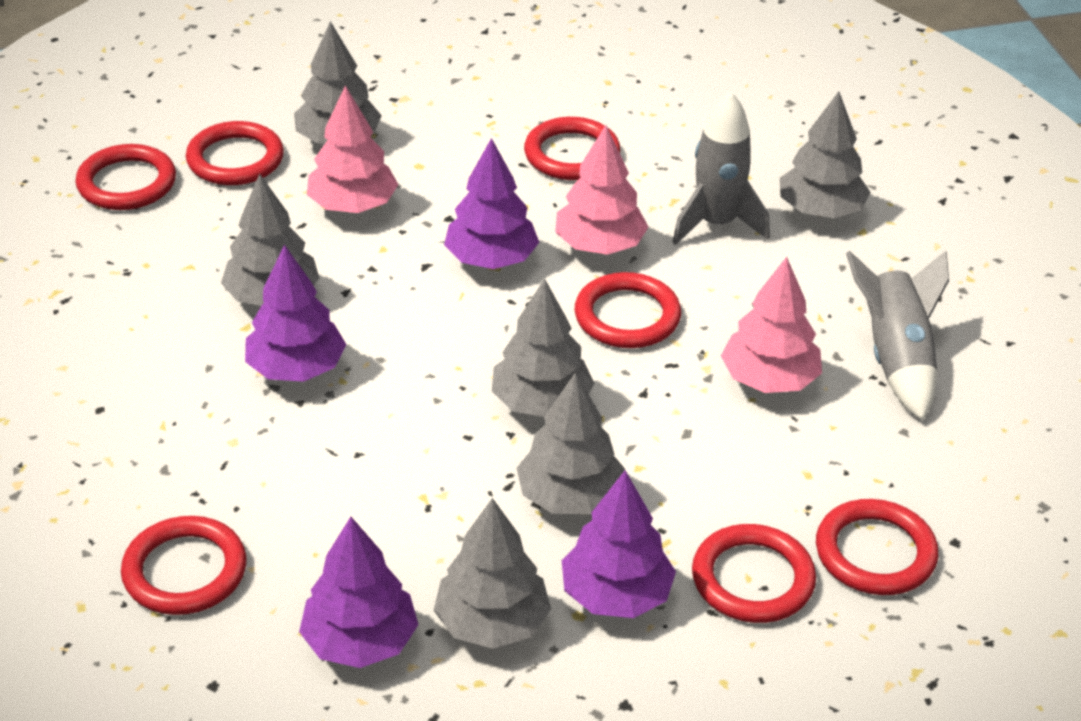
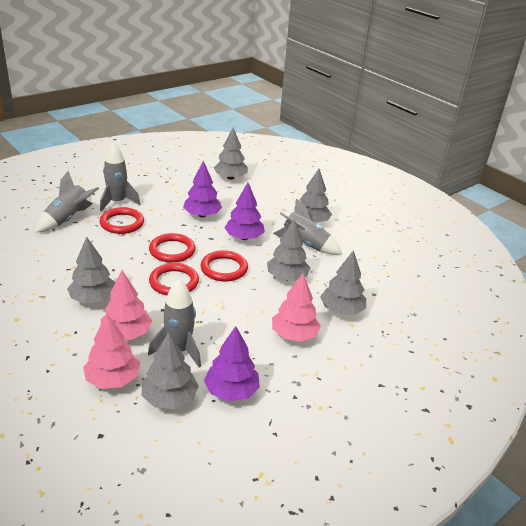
grey rocket: 2 -> 4
purple tree: 4 -> 3
red ring: 7 -> 4

